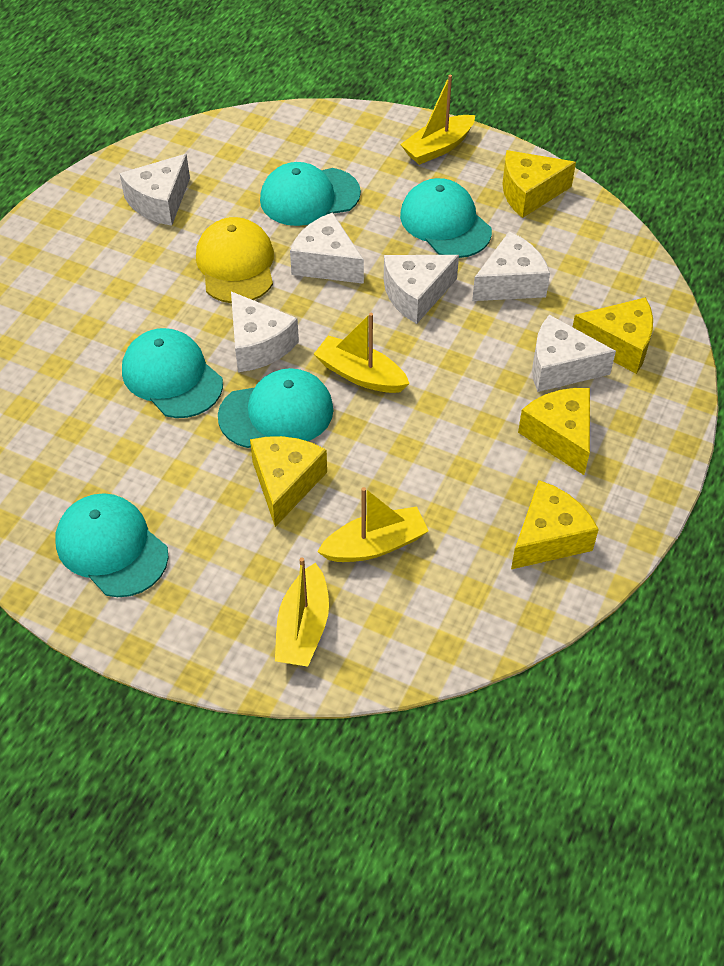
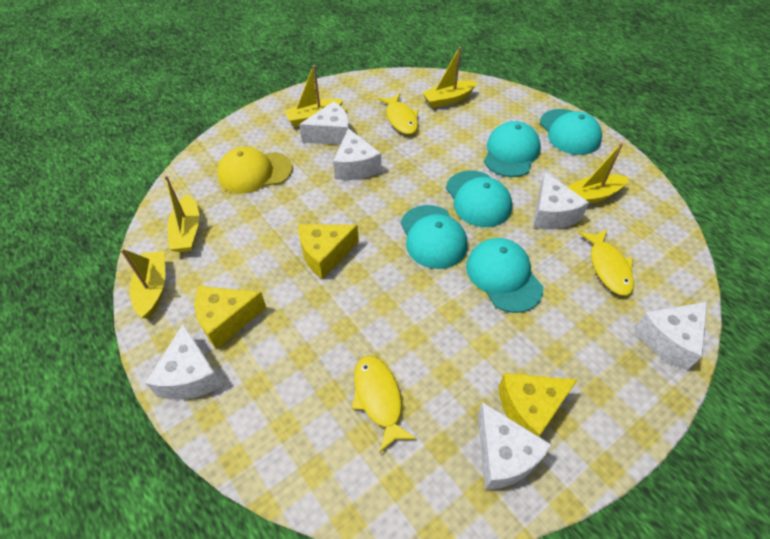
yellow boat: 4 -> 5
yellow cheese: 5 -> 3
yellow fish: 0 -> 3

